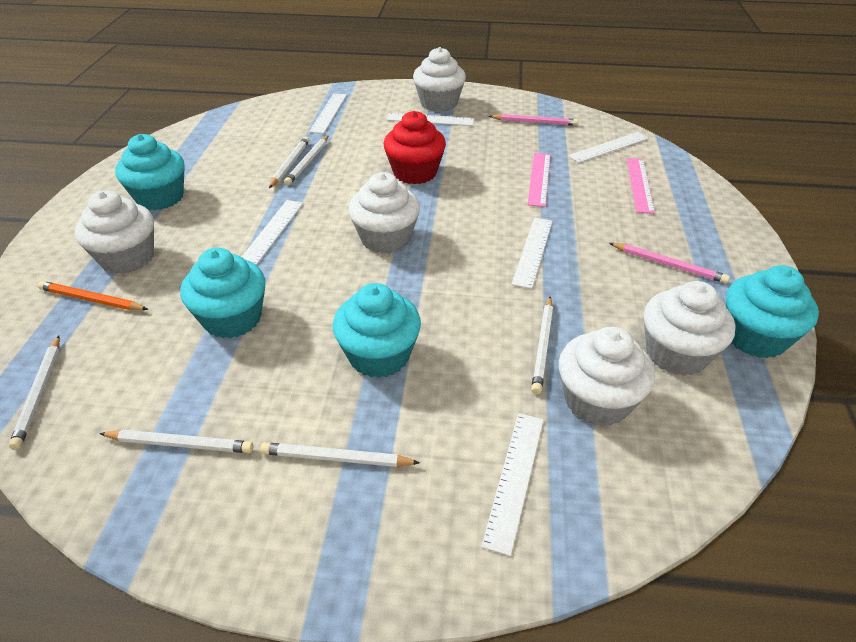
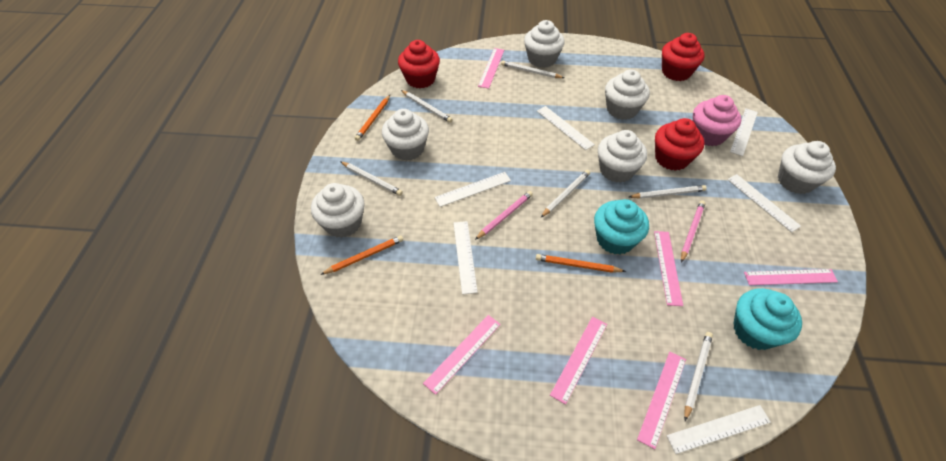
orange pencil: 1 -> 3
pink cupcake: 0 -> 1
pink ruler: 2 -> 6
red cupcake: 1 -> 3
turquoise cupcake: 4 -> 2
white cupcake: 5 -> 6

